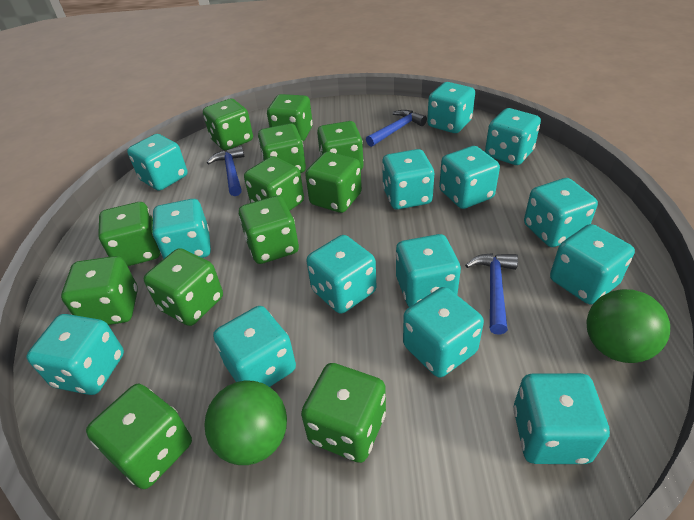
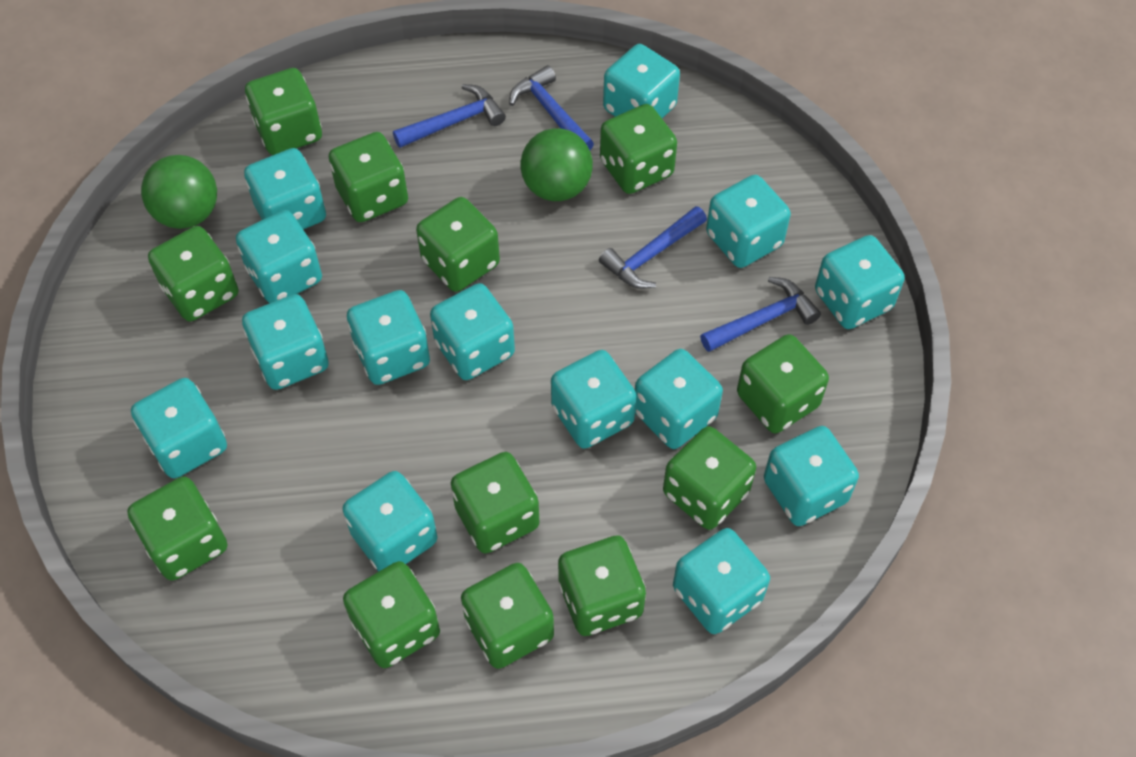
blue hammer: 3 -> 4

